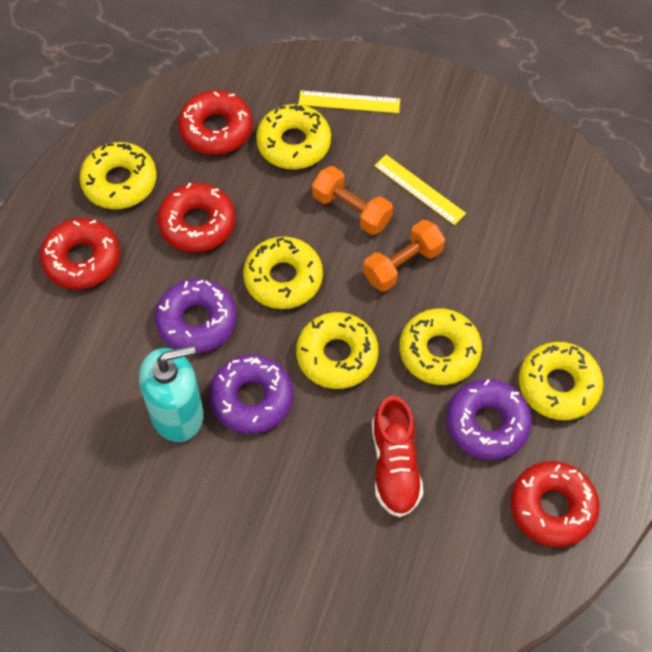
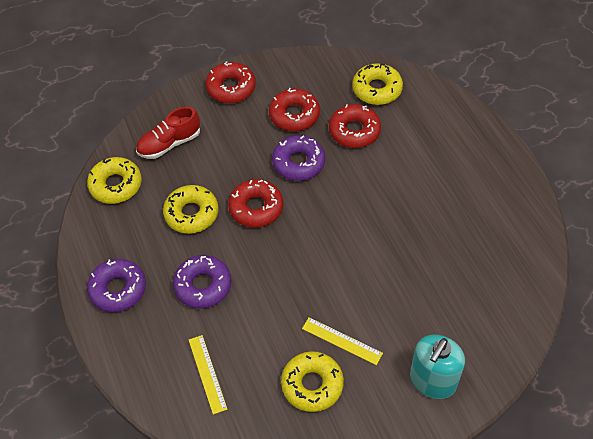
orange dumbbell: 2 -> 0
yellow donut: 6 -> 4

